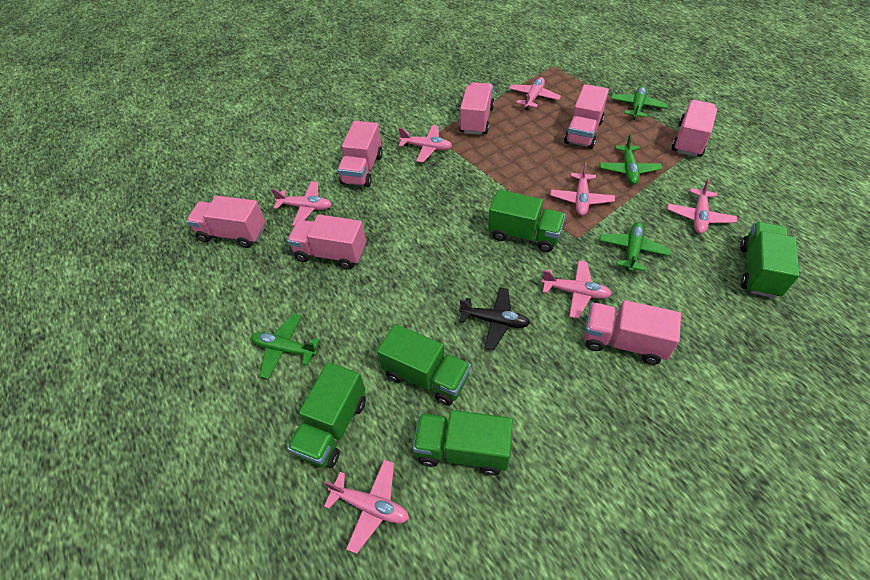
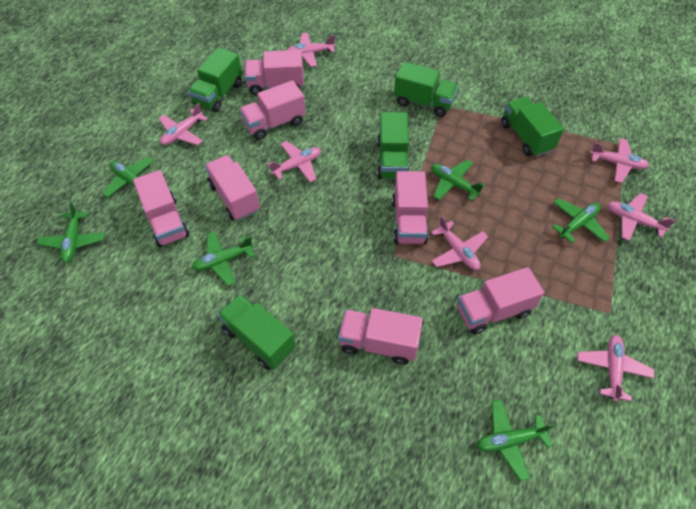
black plane: 1 -> 0
green plane: 4 -> 6

